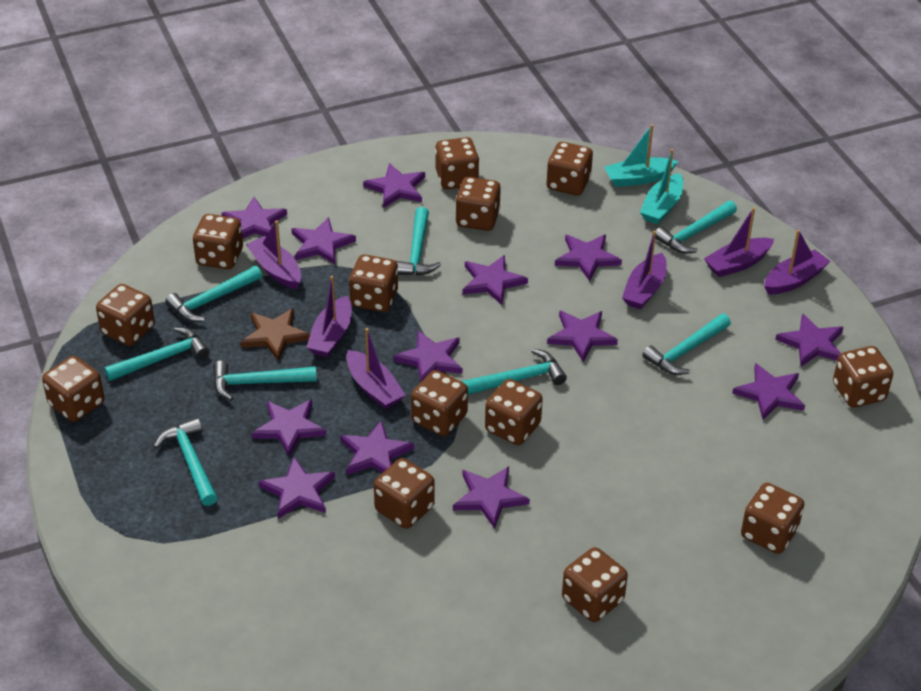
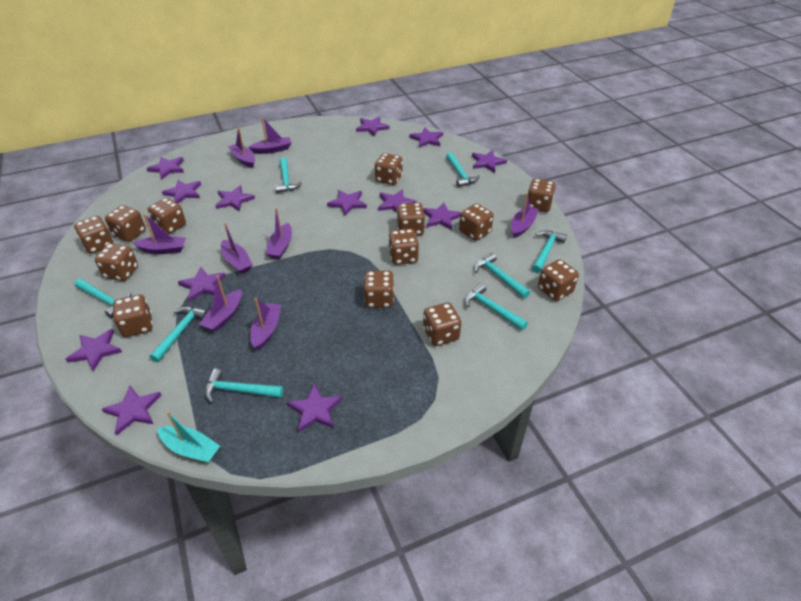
brown star: 1 -> 0
purple boat: 6 -> 8
turquoise boat: 2 -> 1

